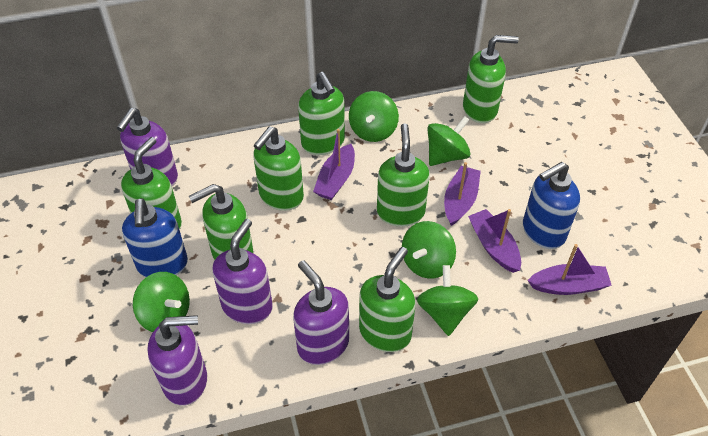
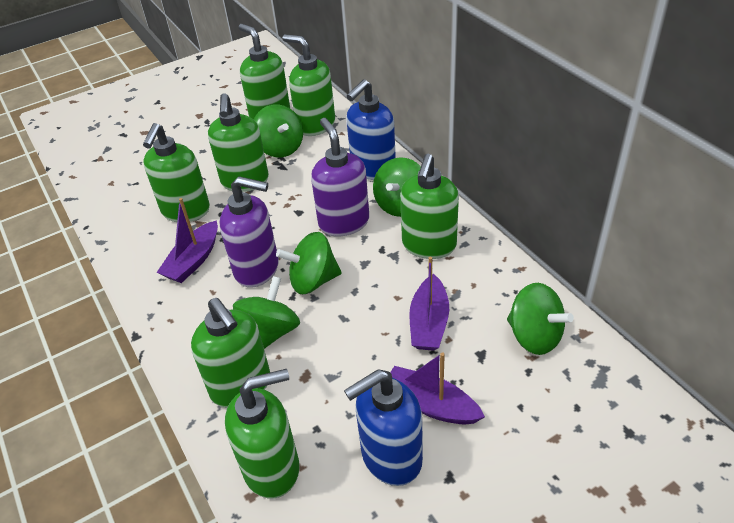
purple boat: 4 -> 3
purple soap dispenser: 4 -> 2

